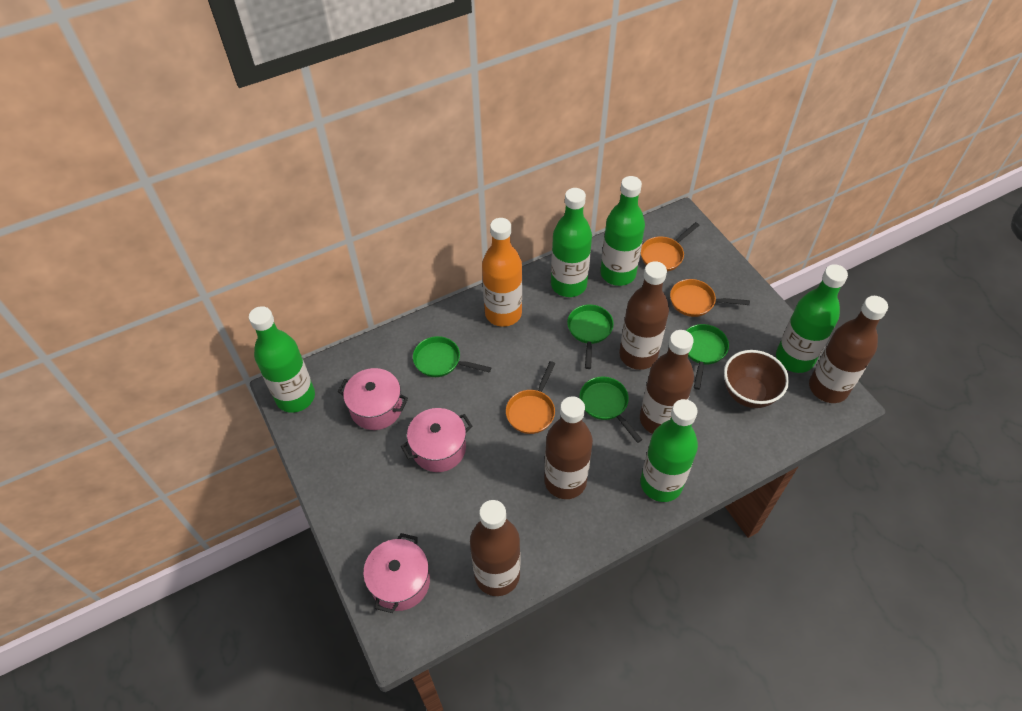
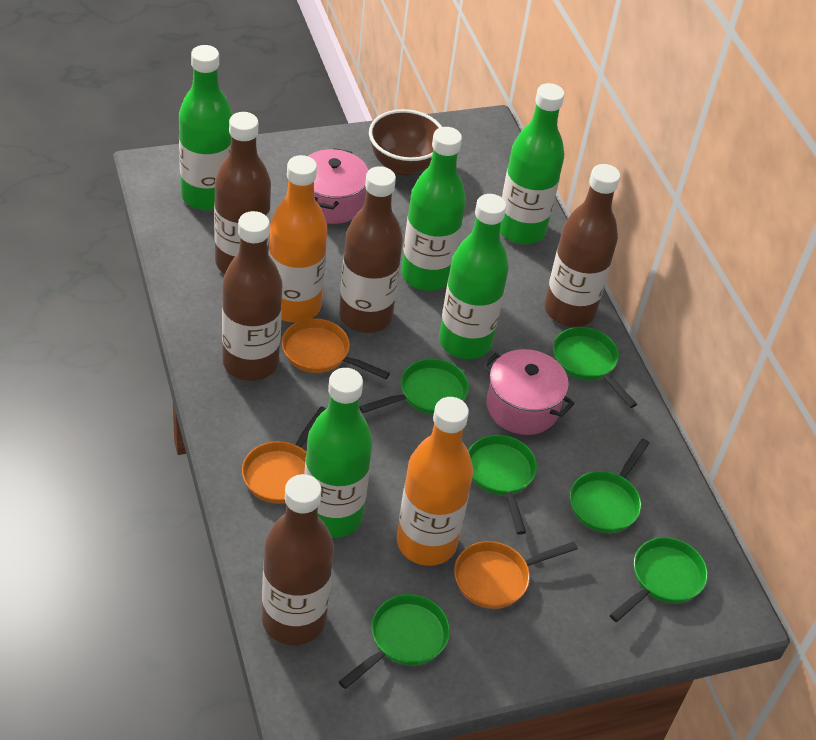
green pan: 4 -> 6
orange bottle: 1 -> 2
pink pot: 3 -> 2

